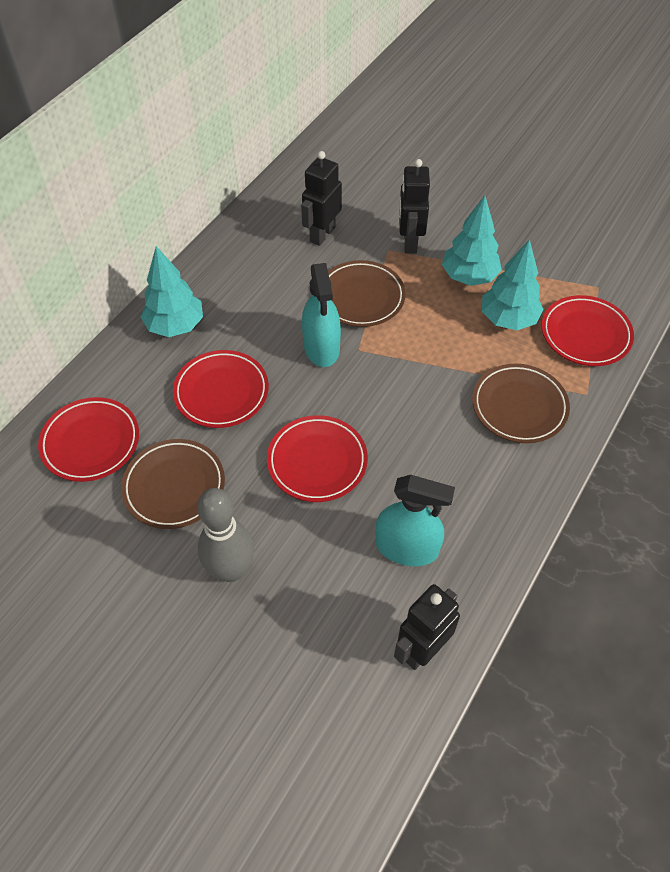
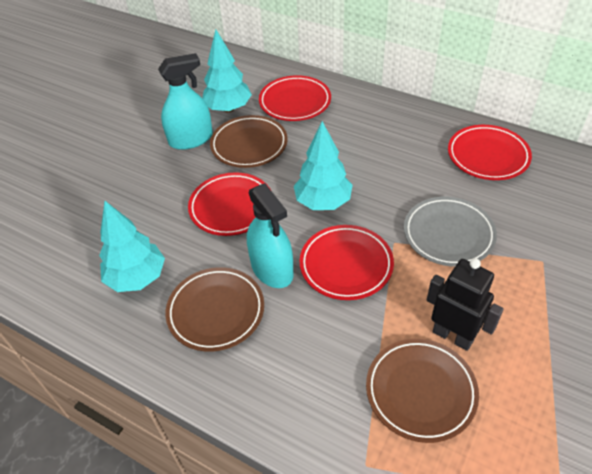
black robot: 3 -> 1
grey bowling pin: 1 -> 0
grey plate: 0 -> 1

